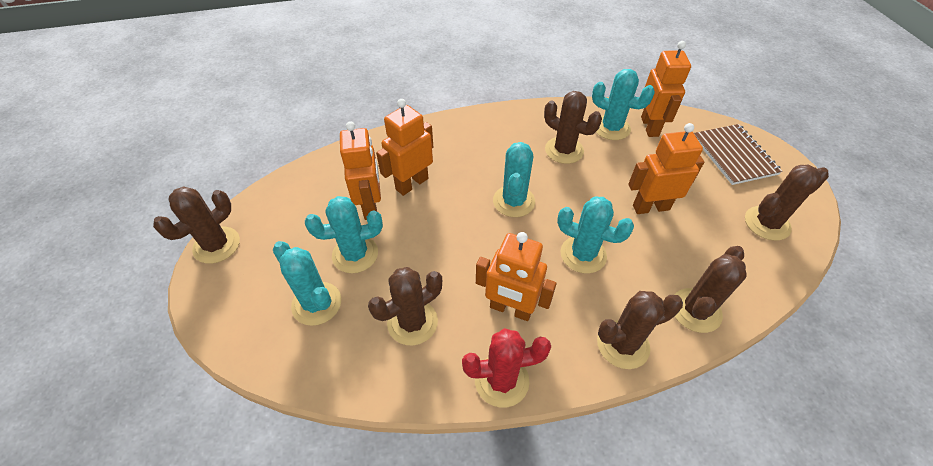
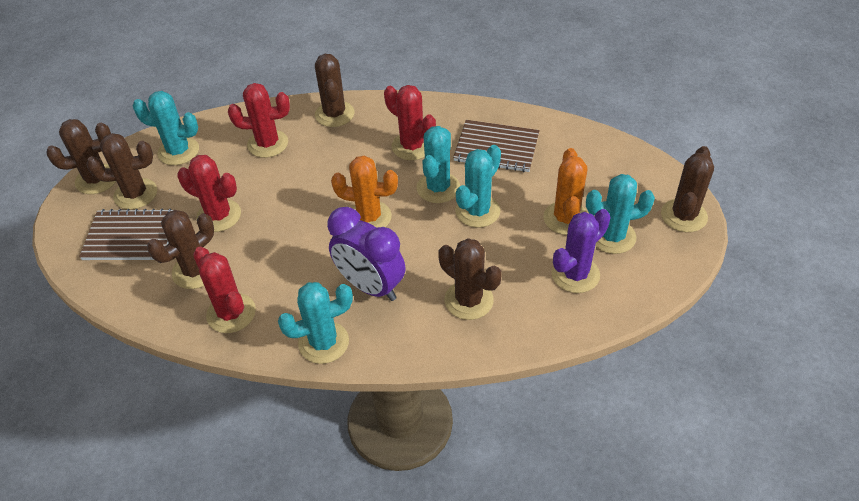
brown notebook: 1 -> 2
orange cactus: 0 -> 2
orange robot: 5 -> 0
purple cactus: 0 -> 1
purple clock: 0 -> 1
red cactus: 1 -> 4

